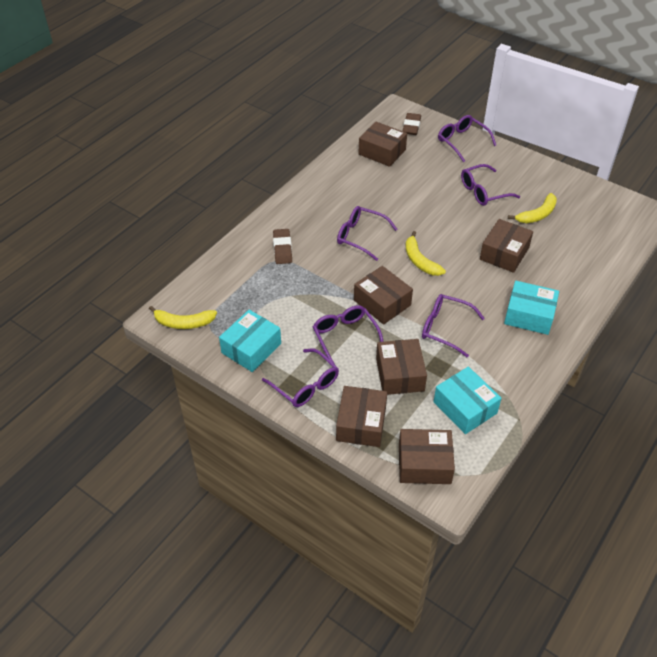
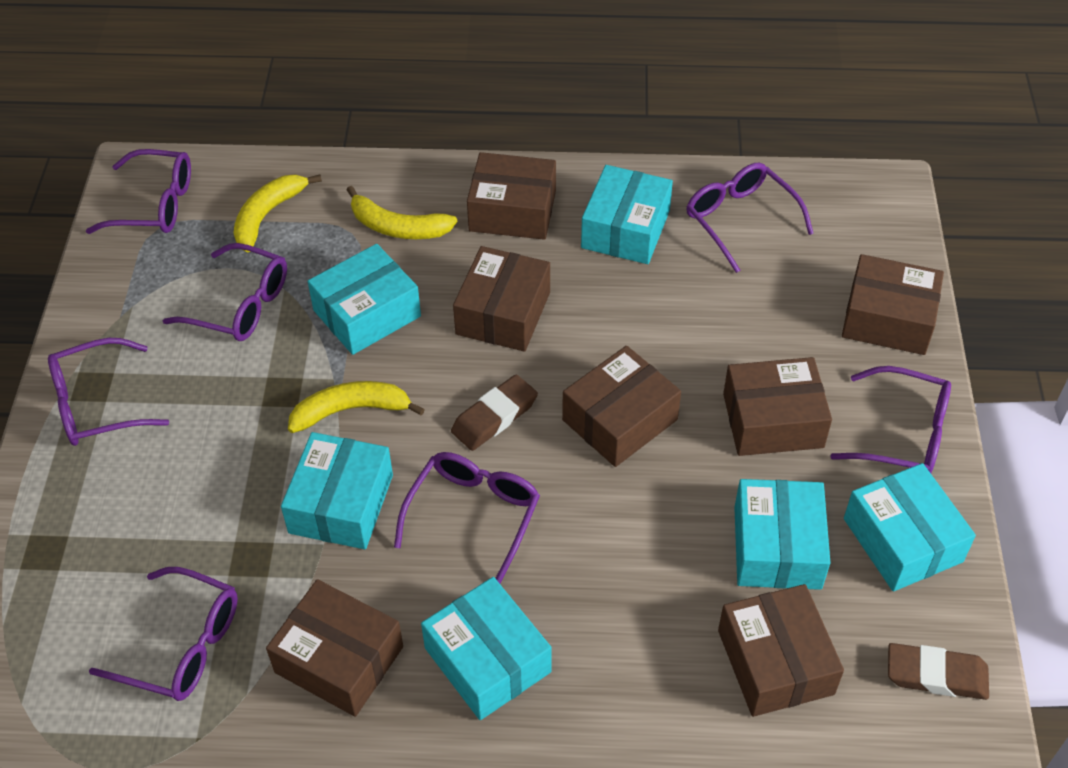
brown box: 6 -> 7
purple glasses: 6 -> 7
turquoise box: 3 -> 6

